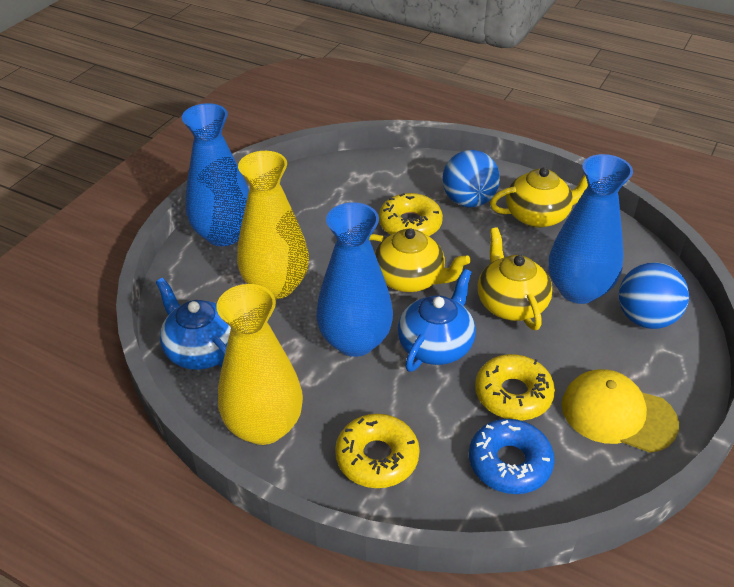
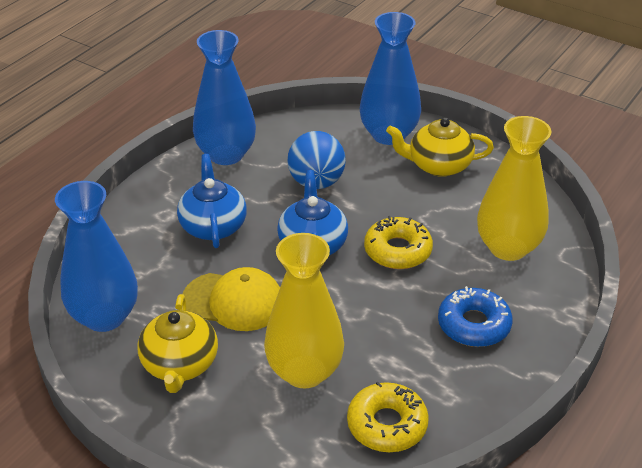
blue ball: 2 -> 1
yellow donut: 3 -> 2
yellow teapot: 3 -> 2

